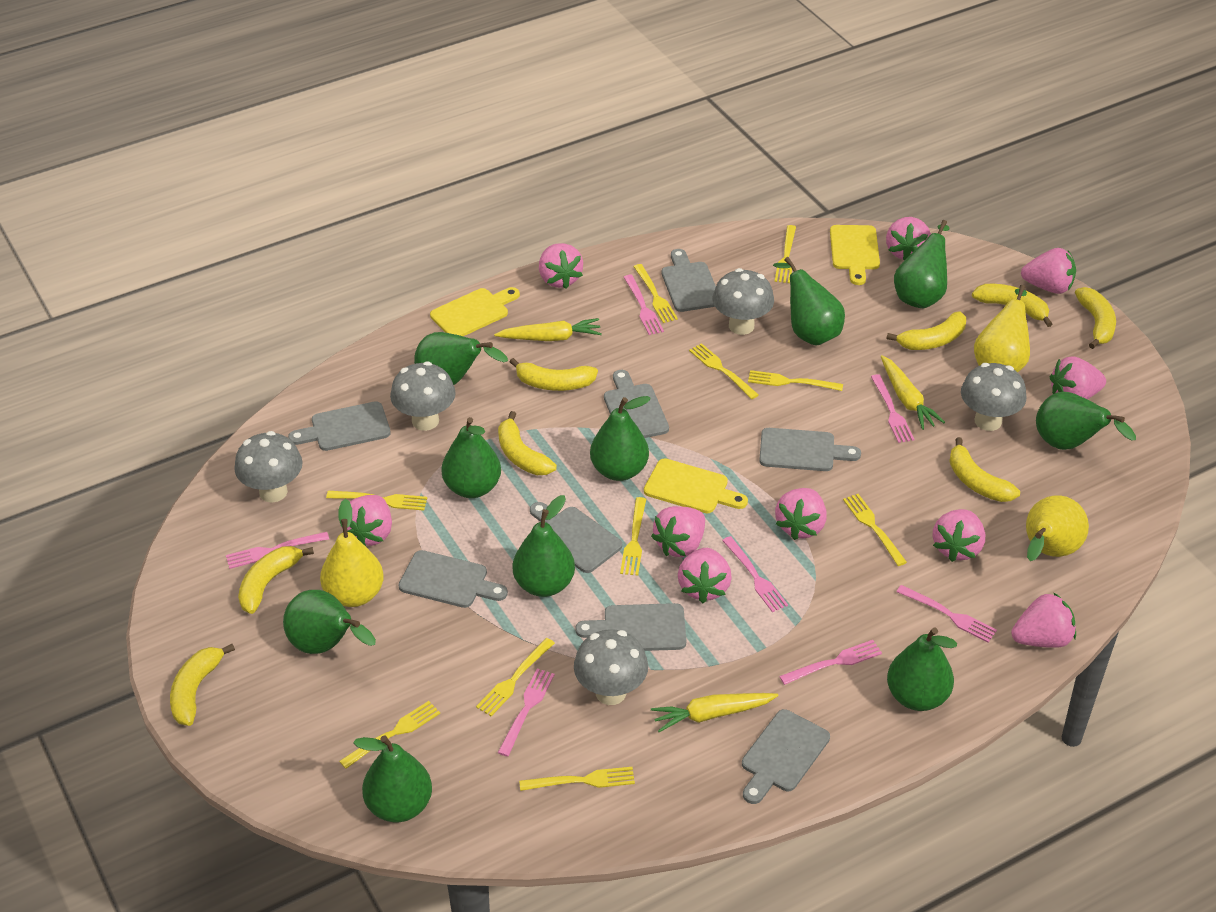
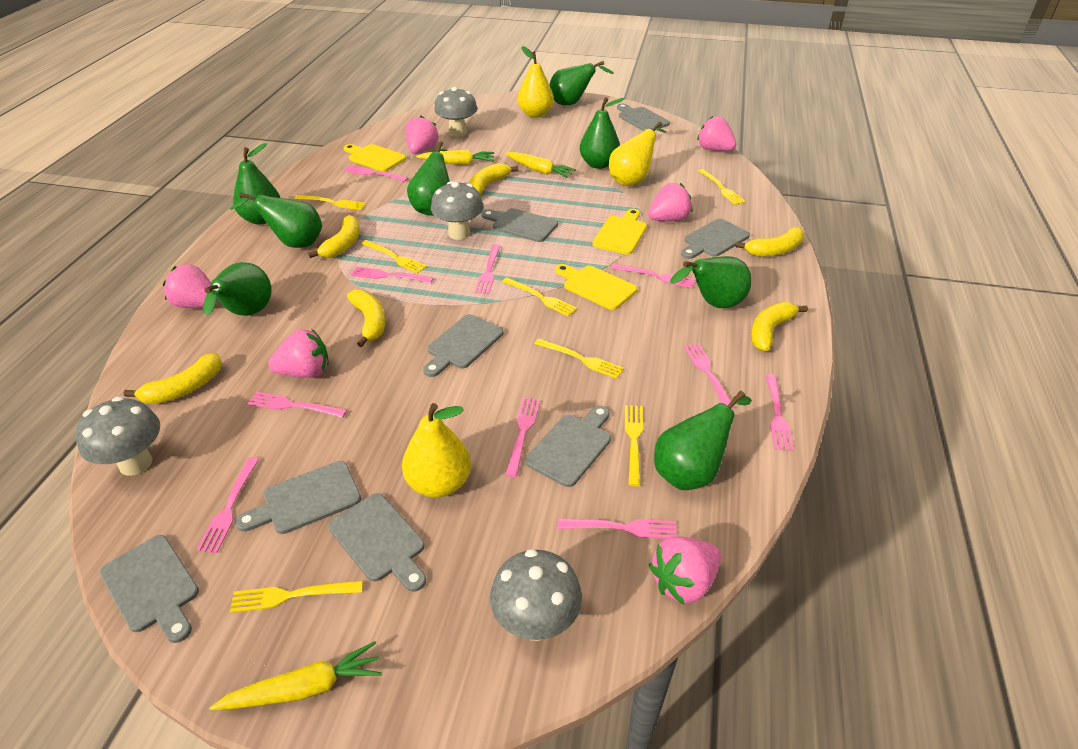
green pear: 10 -> 8
grey mushroom: 5 -> 4
pink fork: 7 -> 10
pink strawberry: 10 -> 6
yellow banana: 8 -> 6
yellow fork: 10 -> 7

